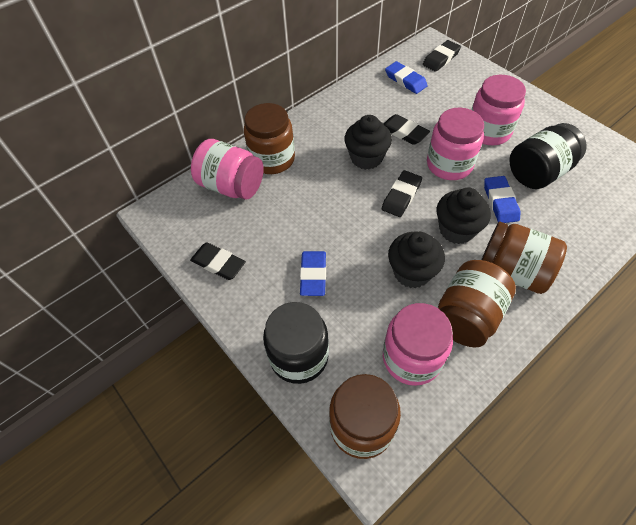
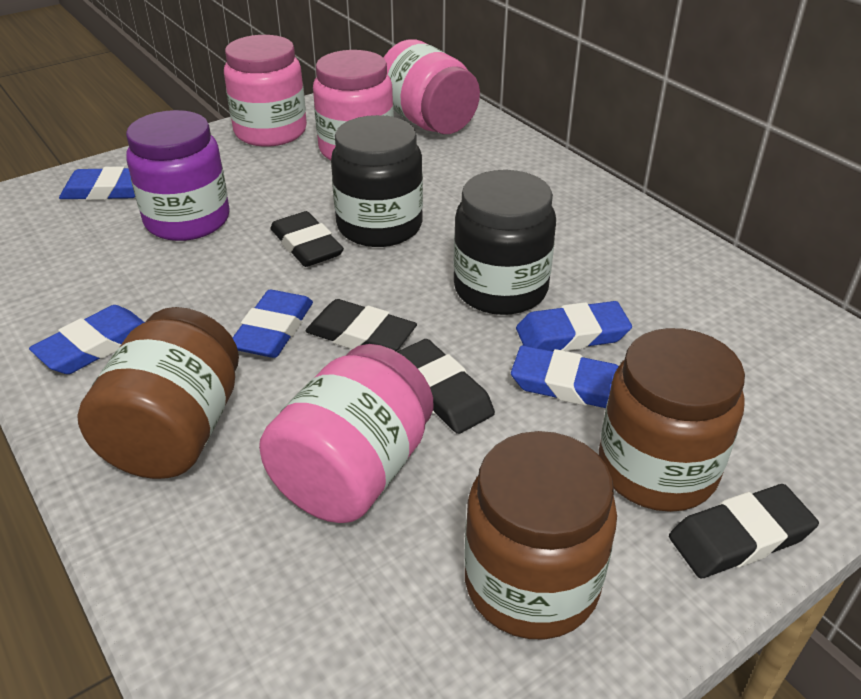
black cupcake: 3 -> 0
blue eraser: 3 -> 5
brown jar: 4 -> 3
purple jar: 0 -> 1

